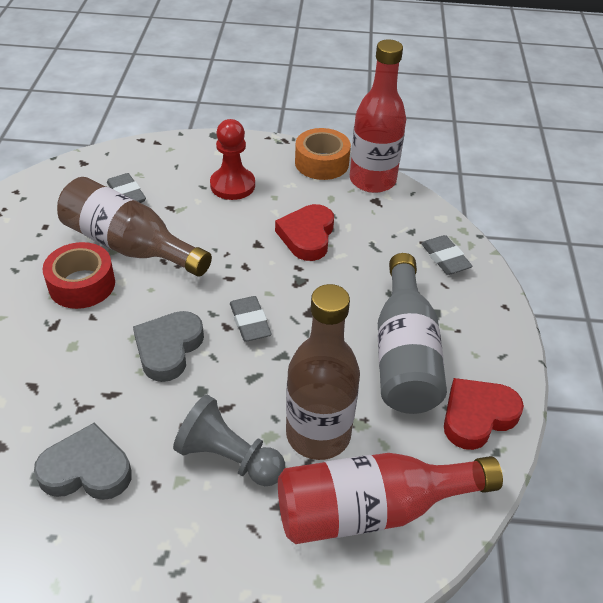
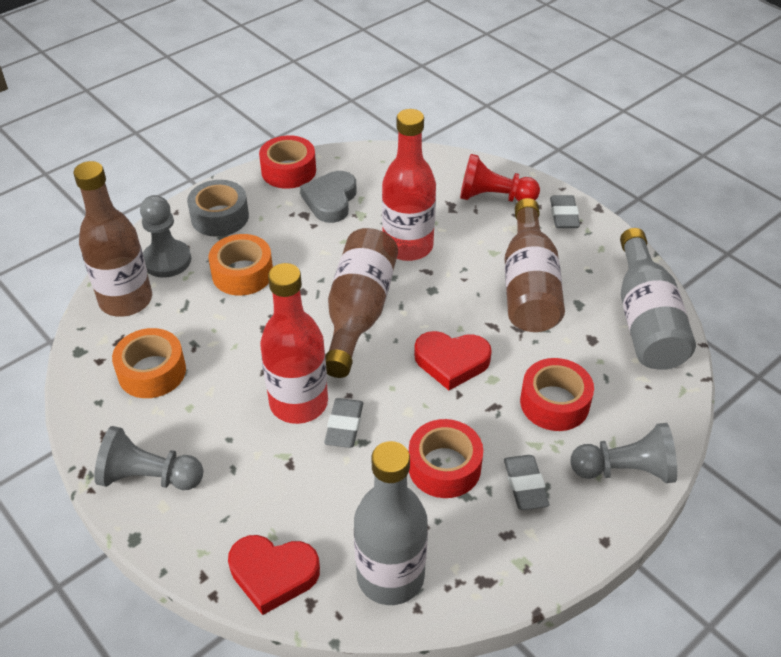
brown bottle: 2 -> 3
grey bottle: 1 -> 2
grey heart: 2 -> 1
grey pawn: 1 -> 3
grey tape: 0 -> 1
orange tape: 1 -> 2
red tape: 1 -> 3

